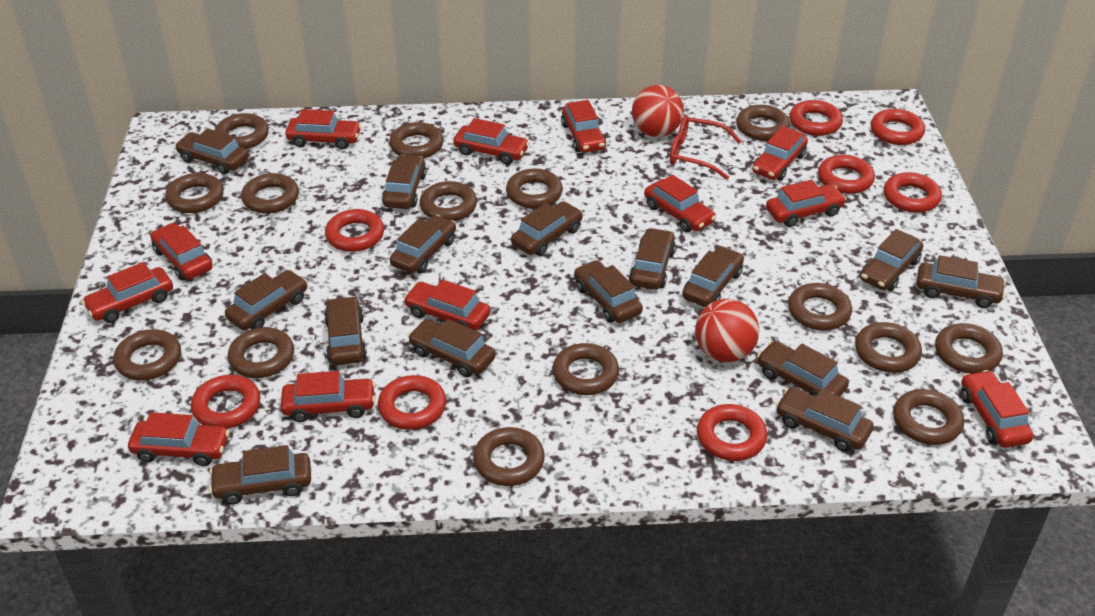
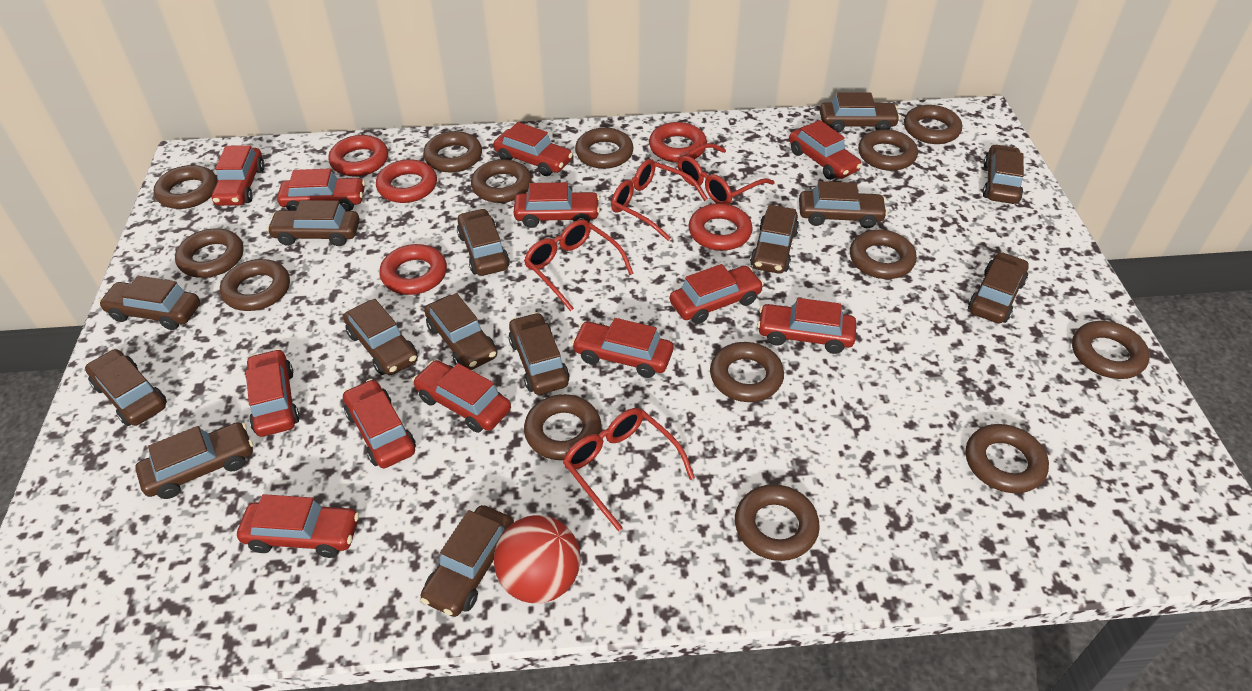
brown car: 15 -> 14
brown ring: 15 -> 14
red ball: 2 -> 1
red glasses: 1 -> 4
red ring: 8 -> 5

